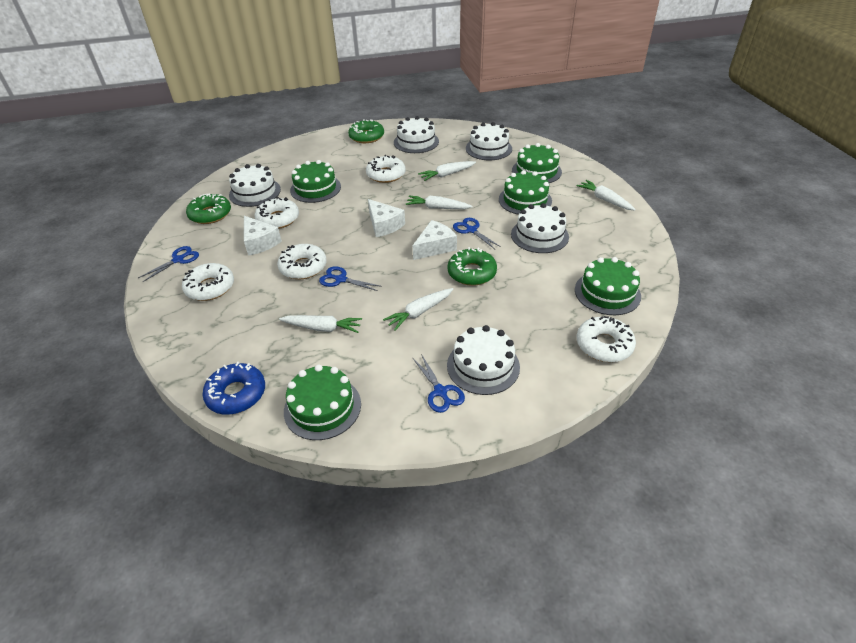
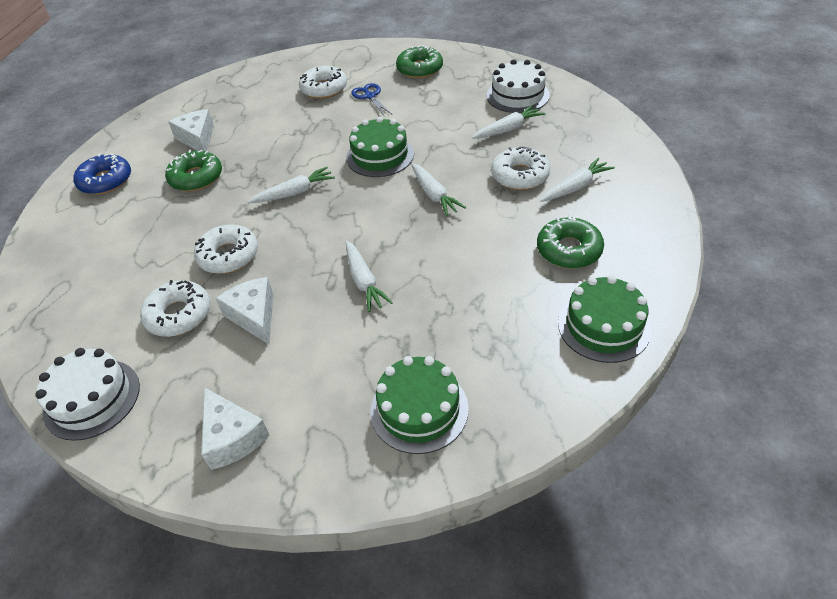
blue scissors: 4 -> 1
green cake: 5 -> 3
white cake: 5 -> 2
white donut: 5 -> 4

